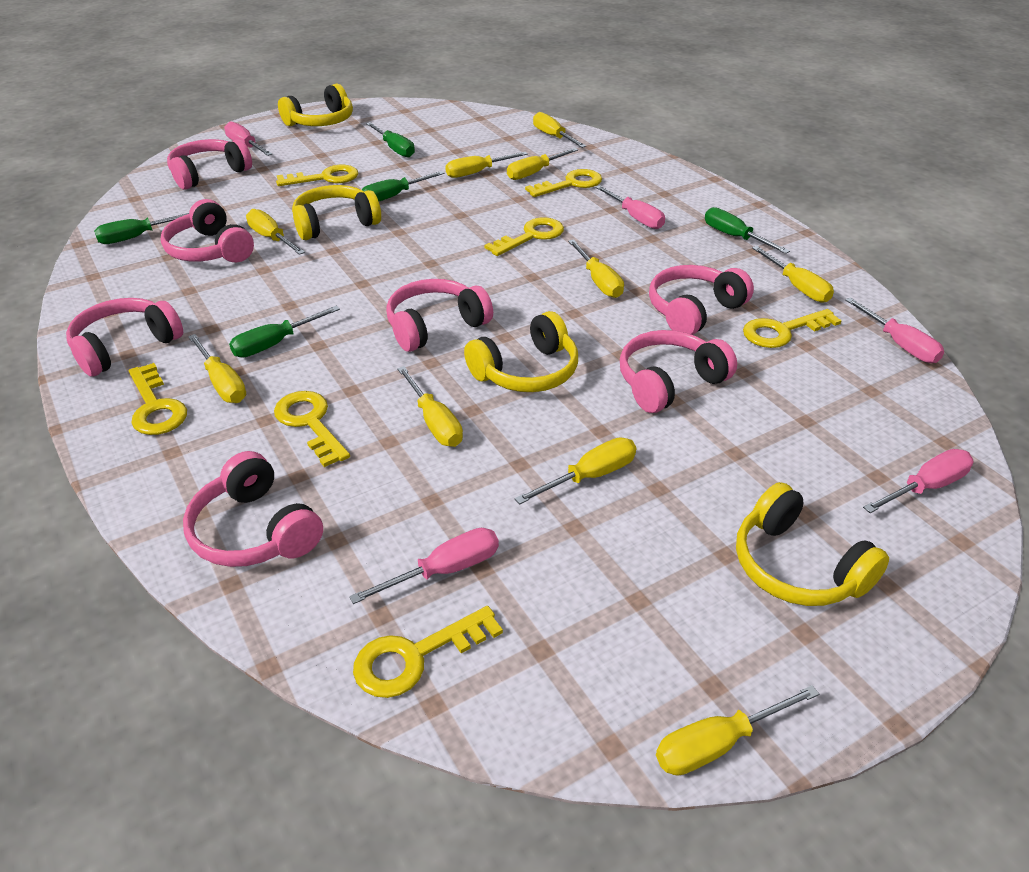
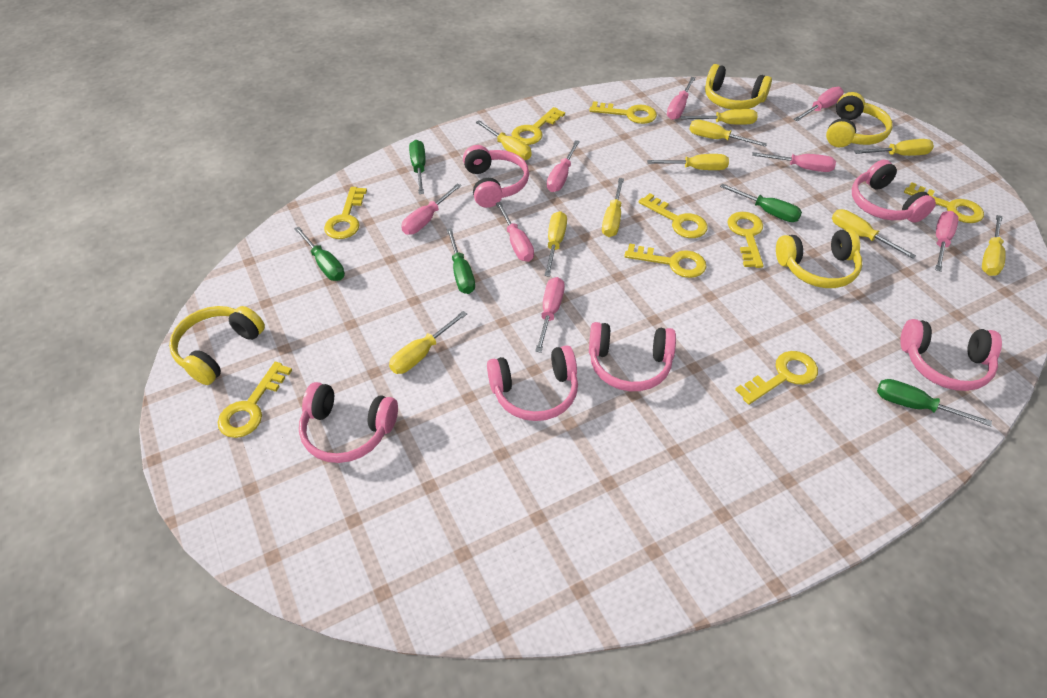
pink headphones: 7 -> 6
pink screwdriver: 5 -> 8
yellow key: 7 -> 9

